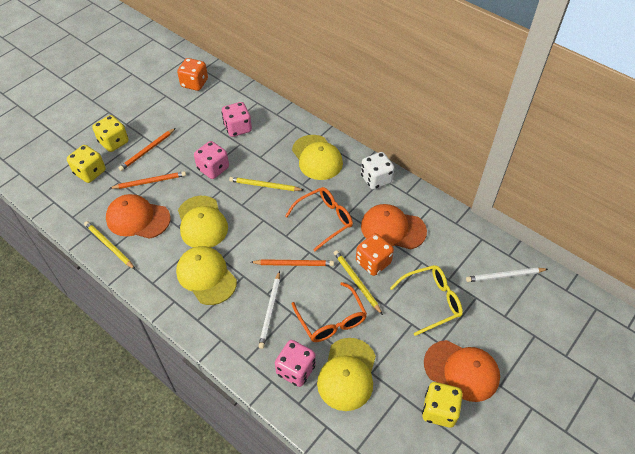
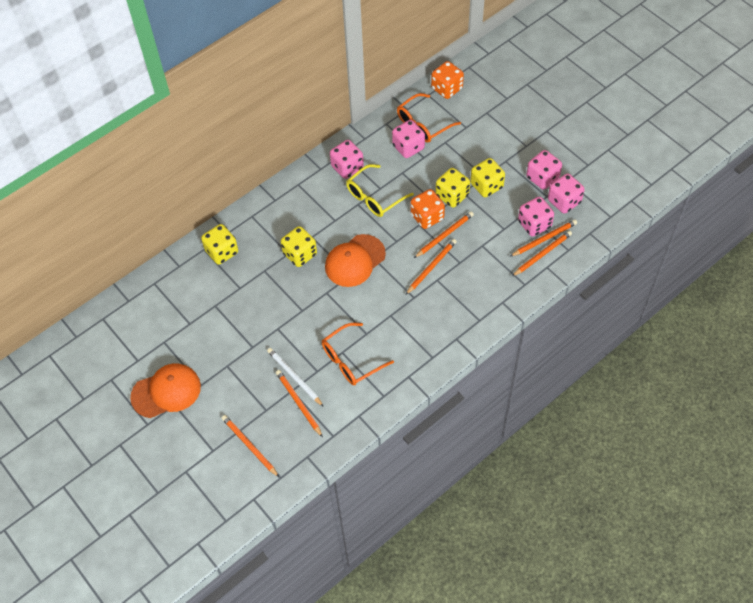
orange cap: 3 -> 2
orange pencil: 3 -> 6
pink dice: 3 -> 5
white dice: 1 -> 0
white pencil: 2 -> 1
yellow cap: 4 -> 0
yellow dice: 3 -> 4
yellow pencil: 3 -> 0

